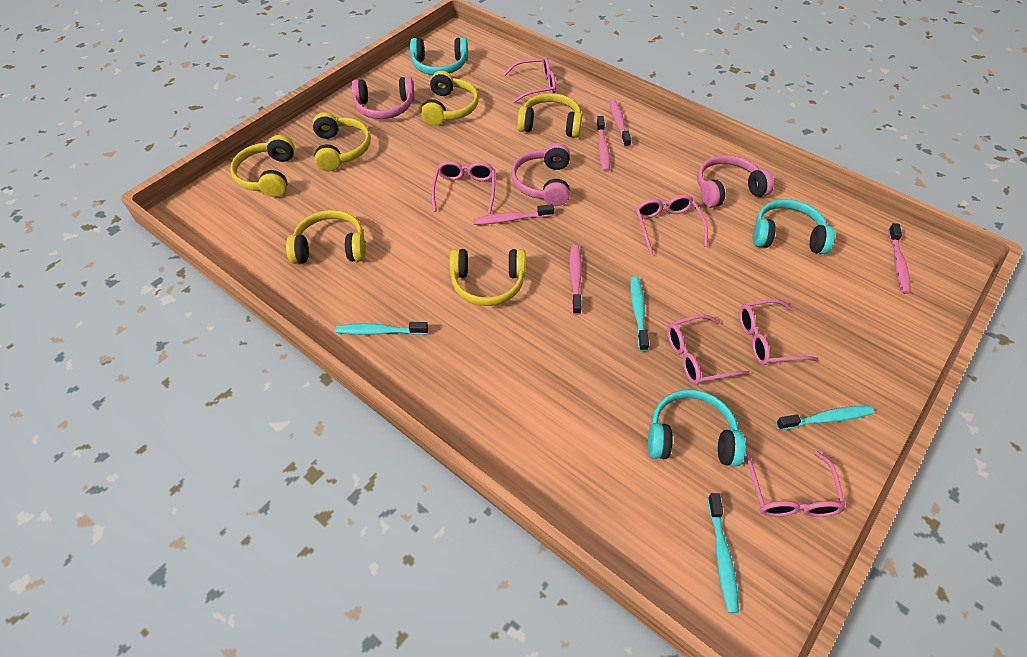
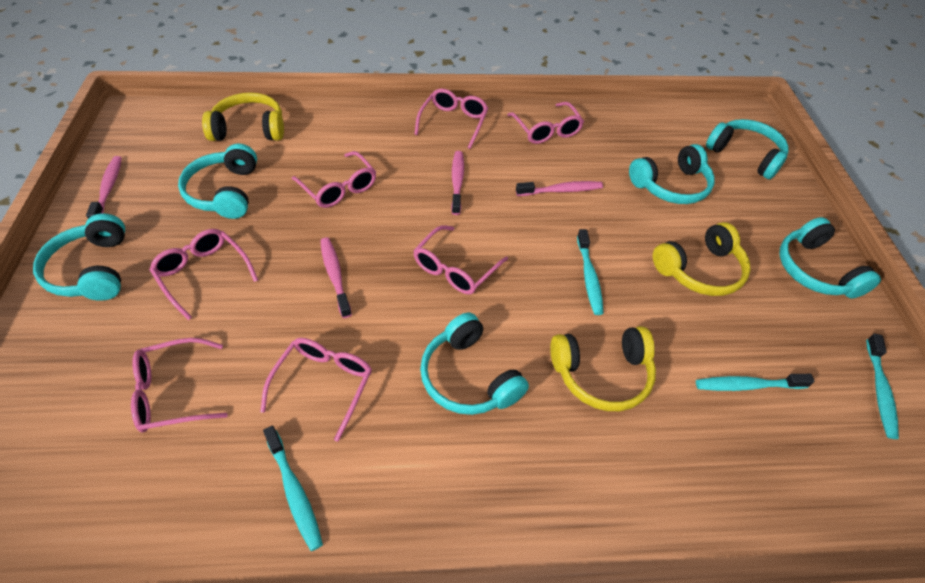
pink glasses: 6 -> 7
pink headphones: 3 -> 0
pink toothbrush: 5 -> 4
turquoise headphones: 3 -> 6
yellow headphones: 6 -> 3

